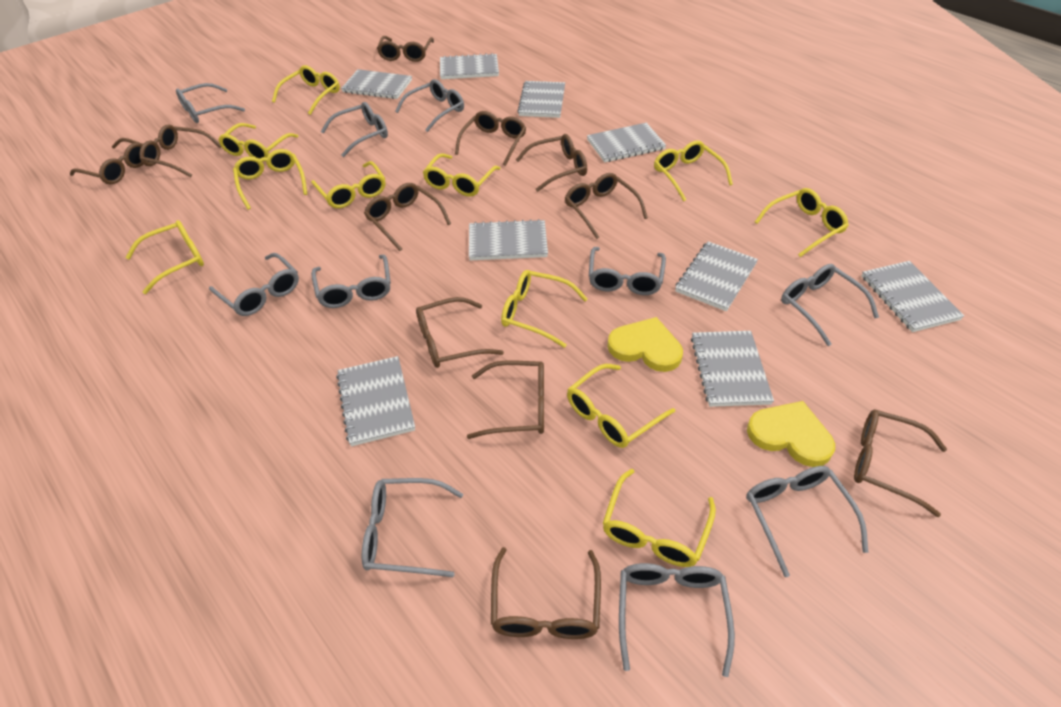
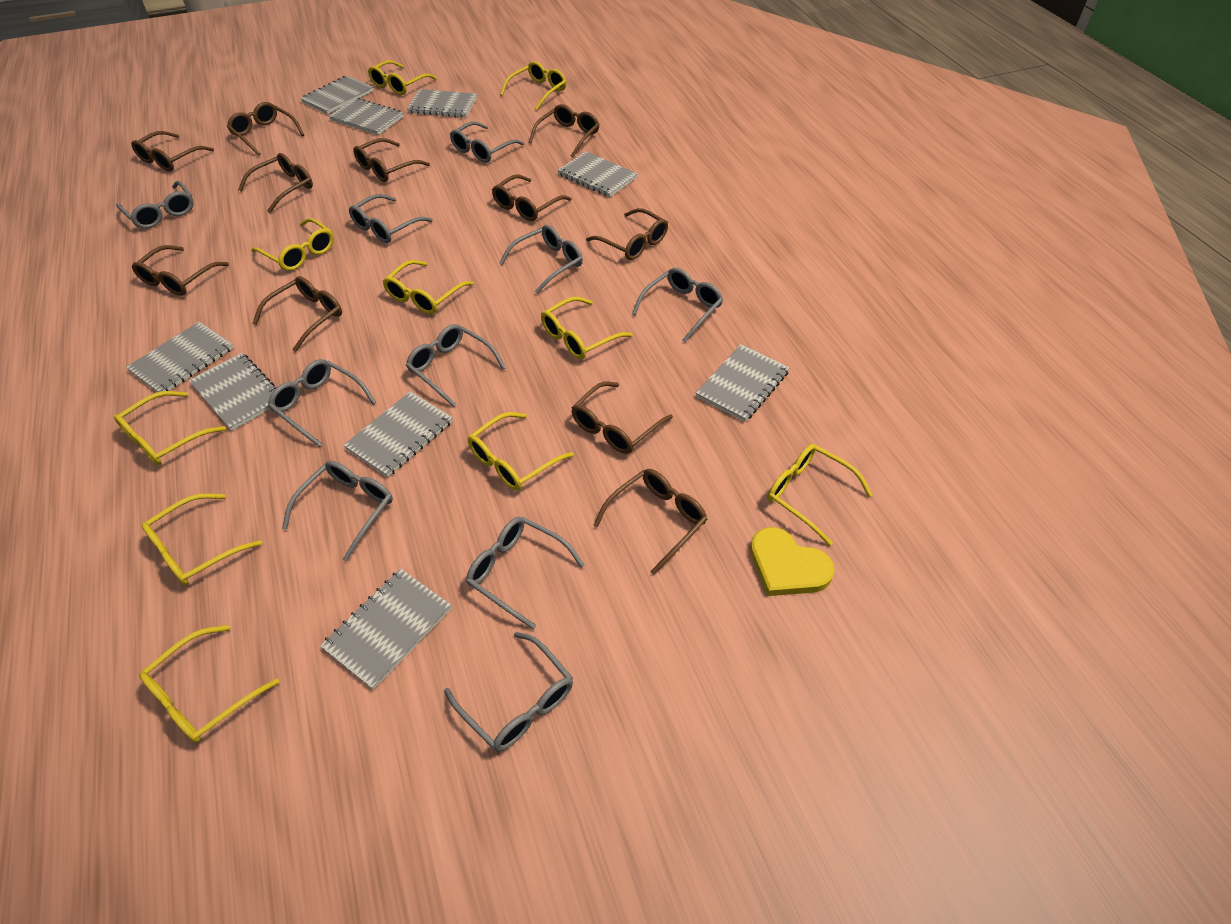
yellow glasses: 11 -> 10
yellow heart: 2 -> 1

